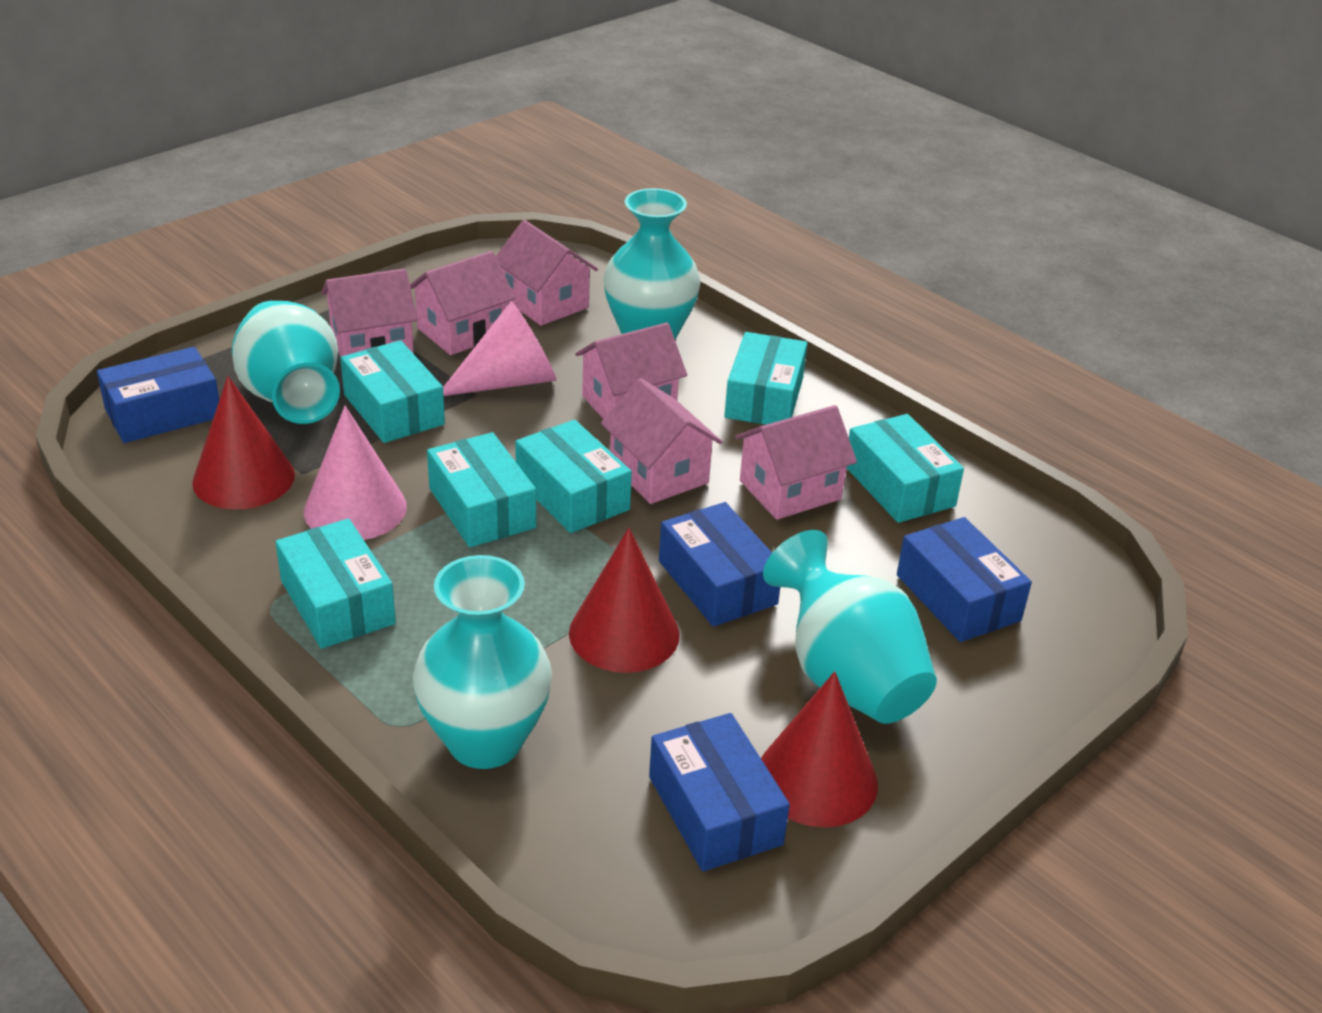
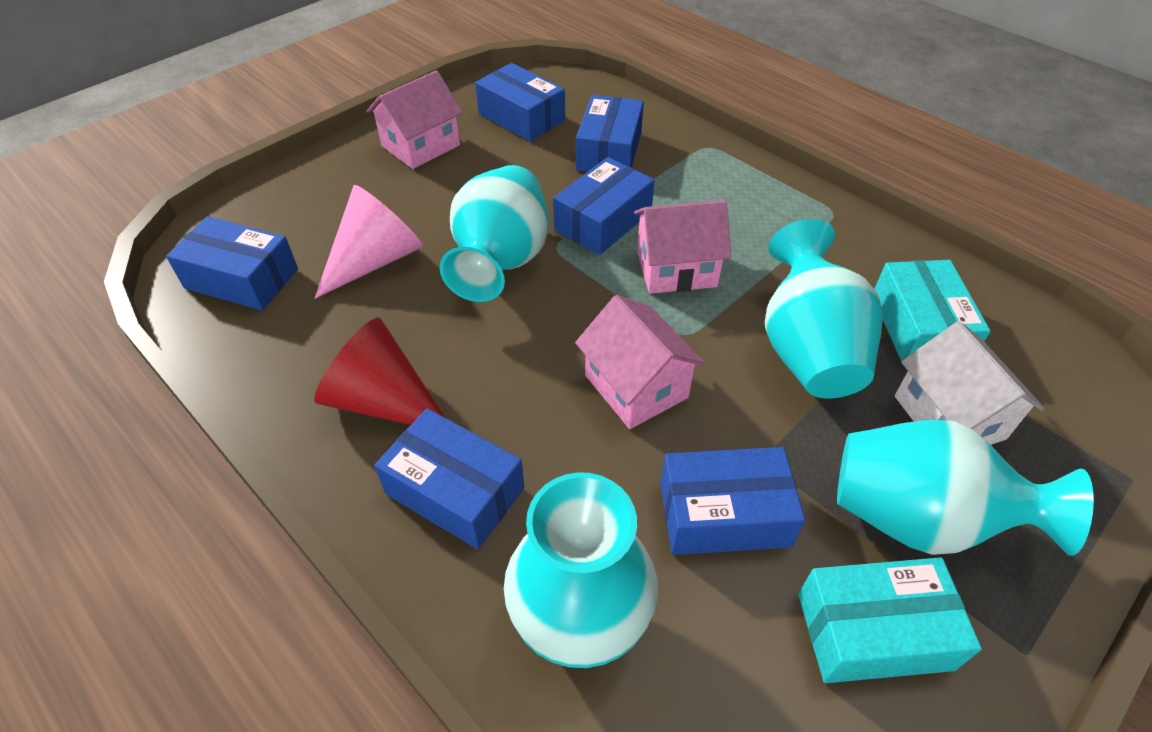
blue box: 4 -> 6
pink cone: 2 -> 1
pink house: 6 -> 3
red cone: 3 -> 1
turquoise box: 6 -> 2
white house: 0 -> 1

